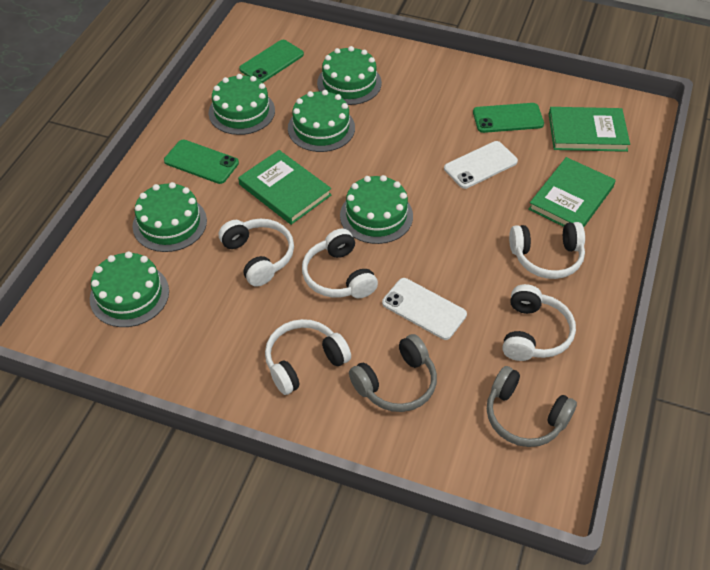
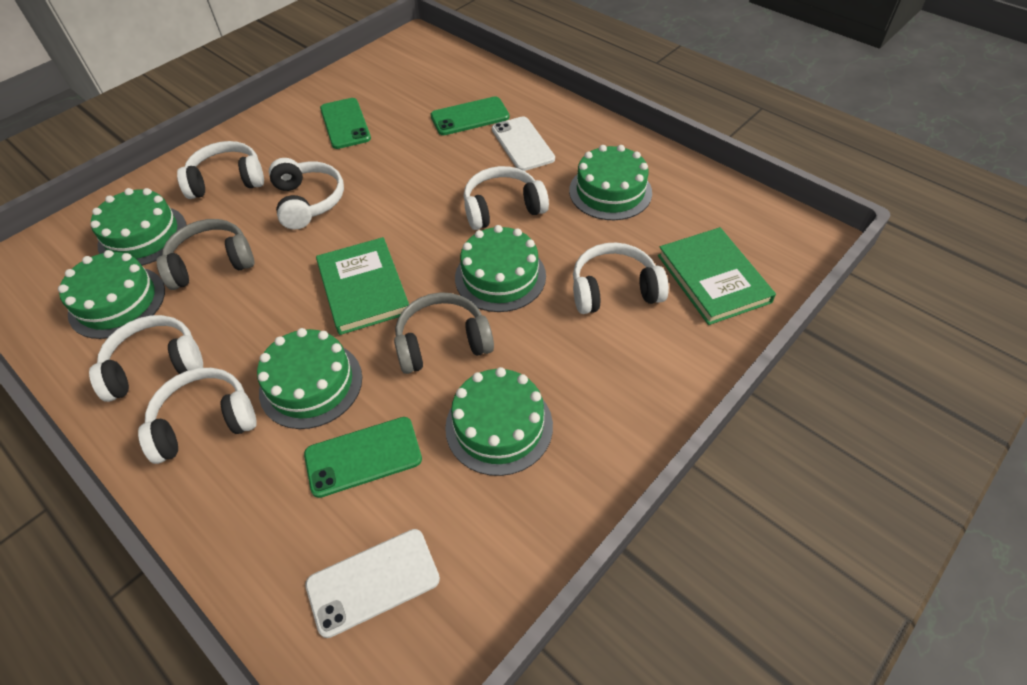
green book: 3 -> 2
white headphones: 5 -> 6

